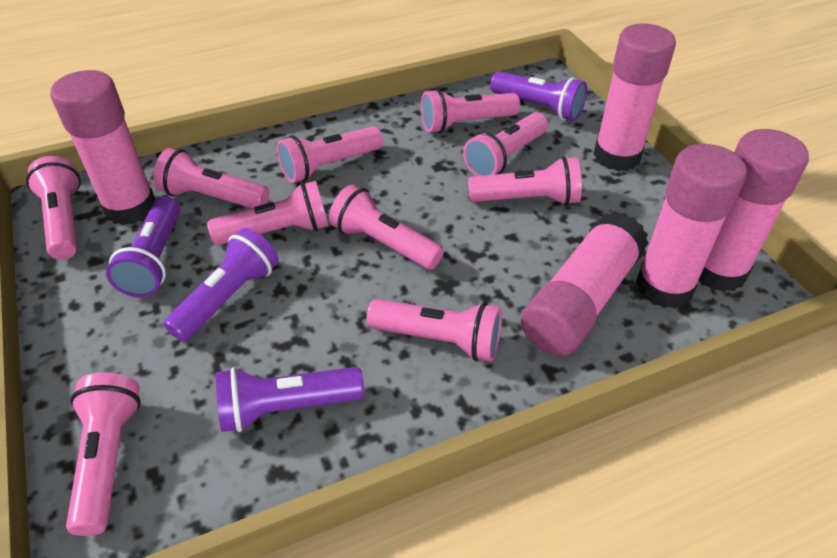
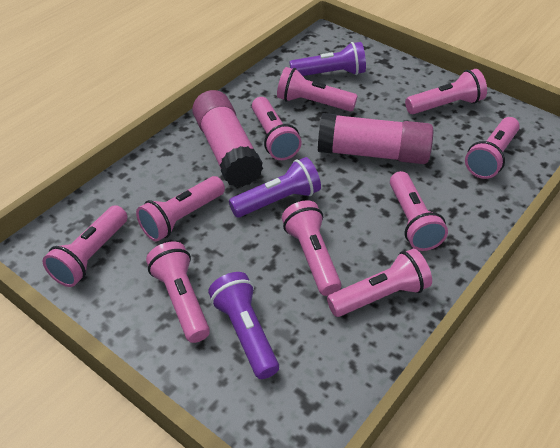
pink glue stick: 5 -> 2
purple flashlight: 4 -> 3

